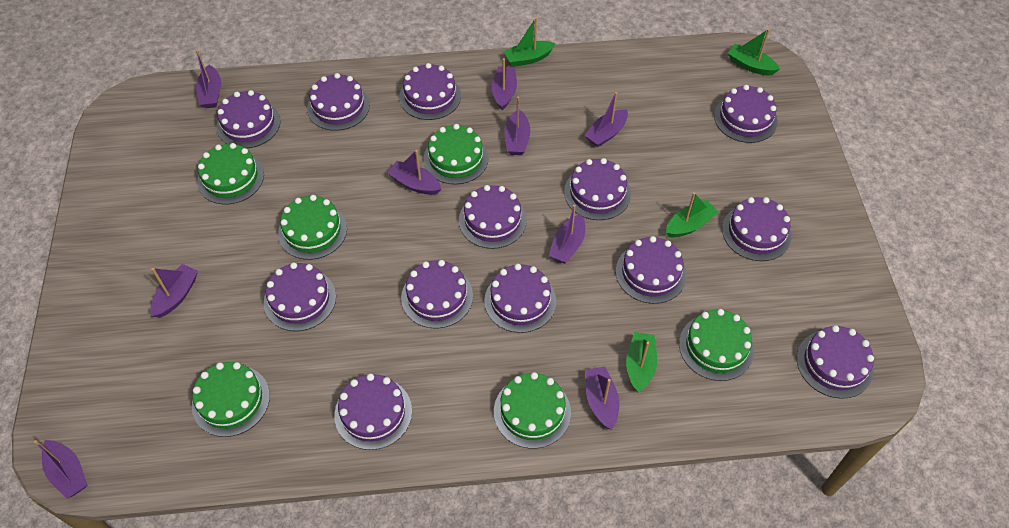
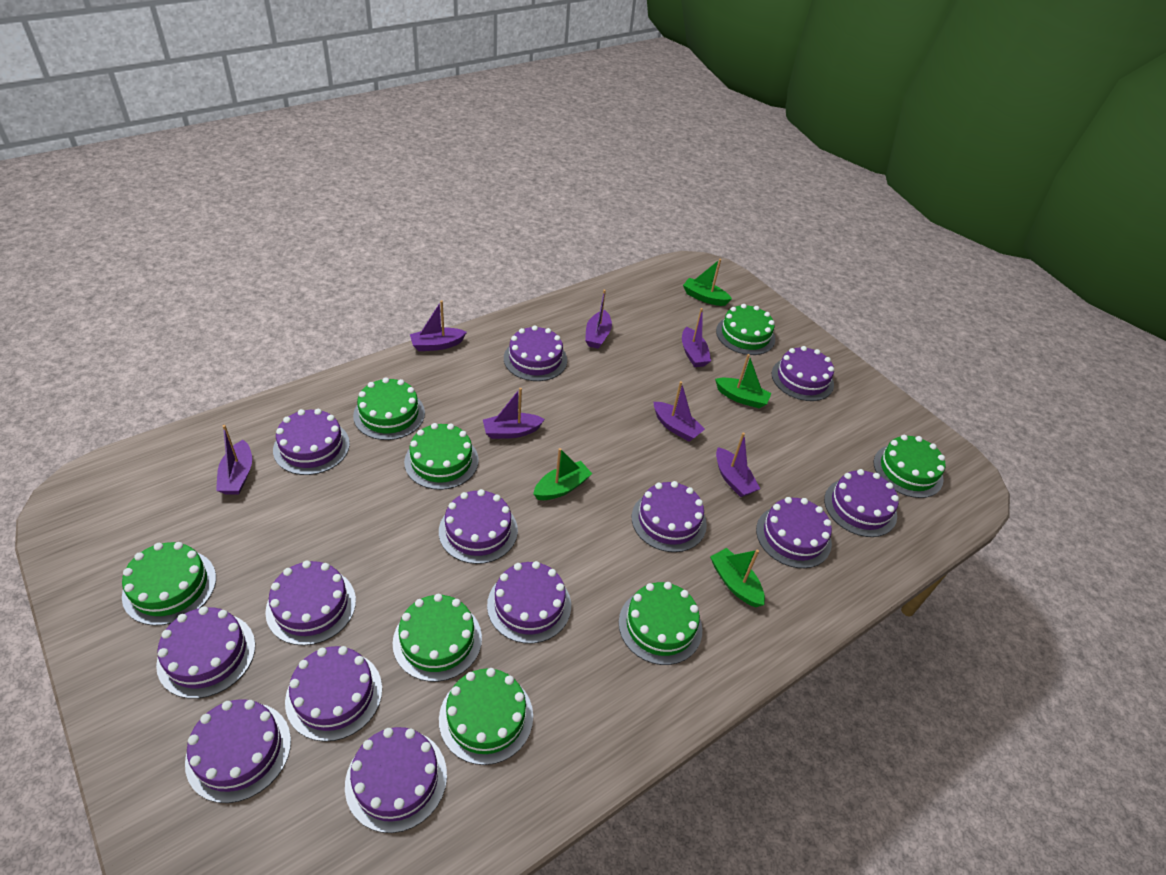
green cake: 6 -> 8
purple boat: 9 -> 7

